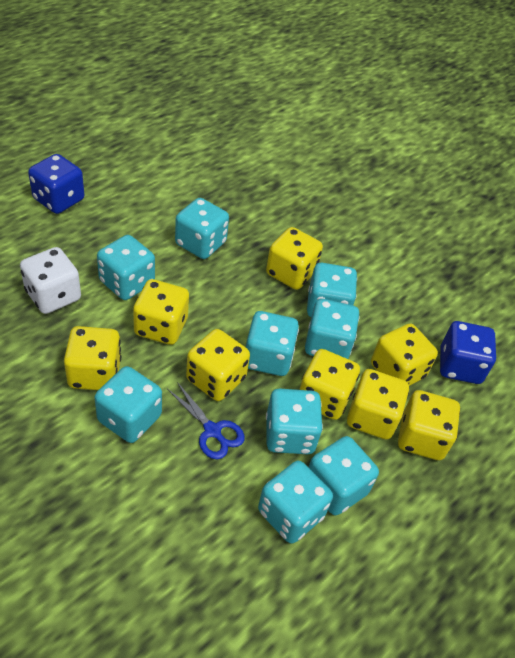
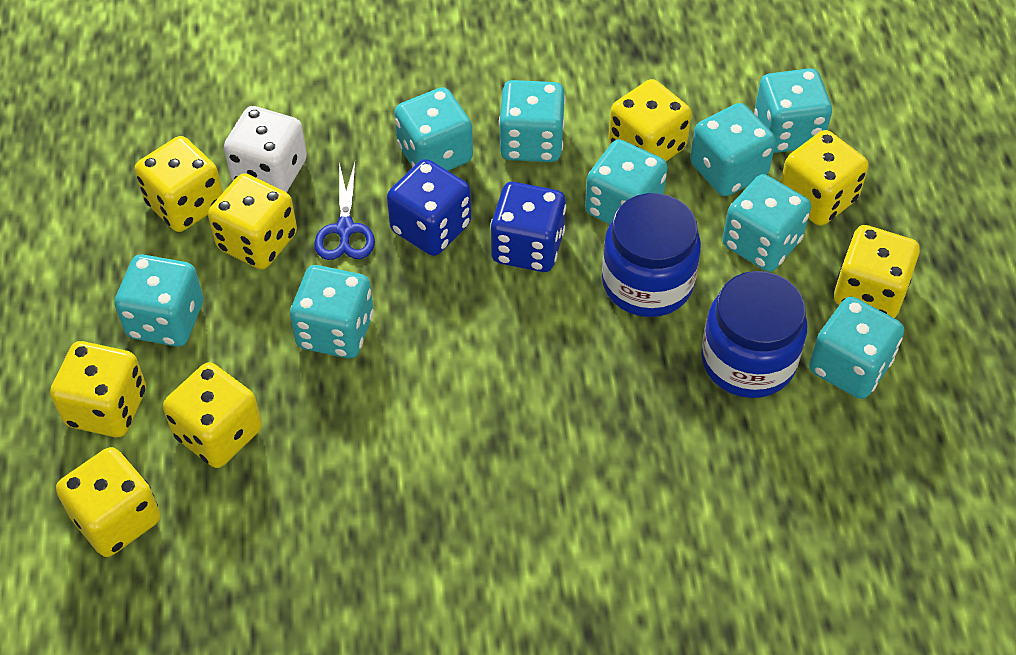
blue jar: 0 -> 2

